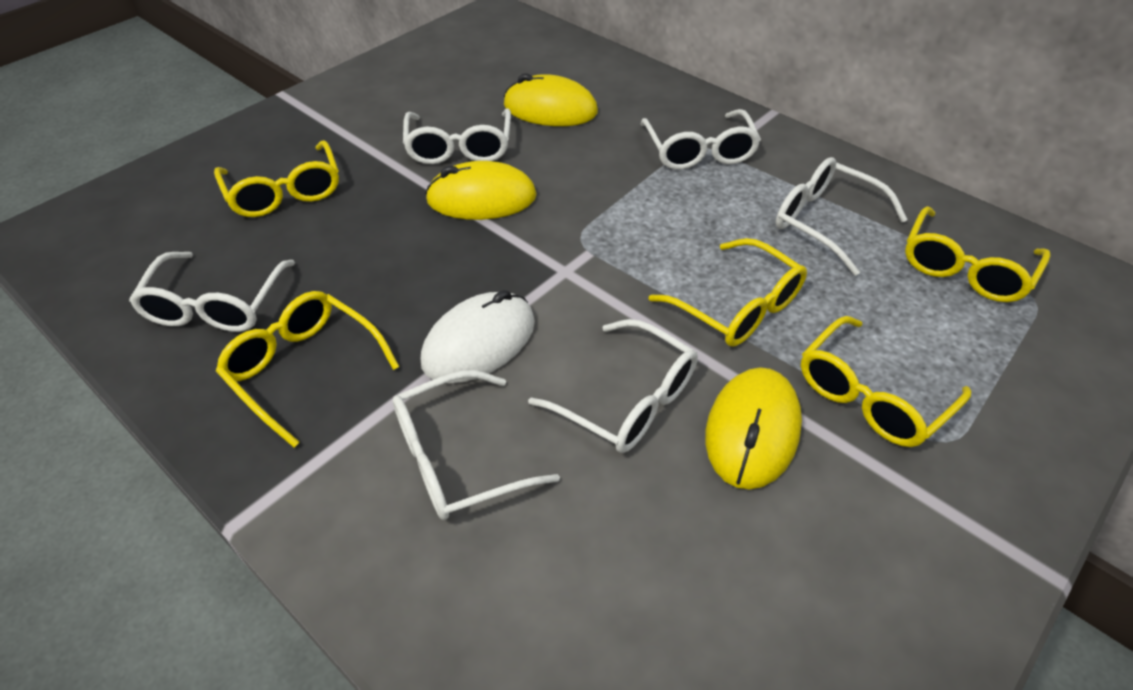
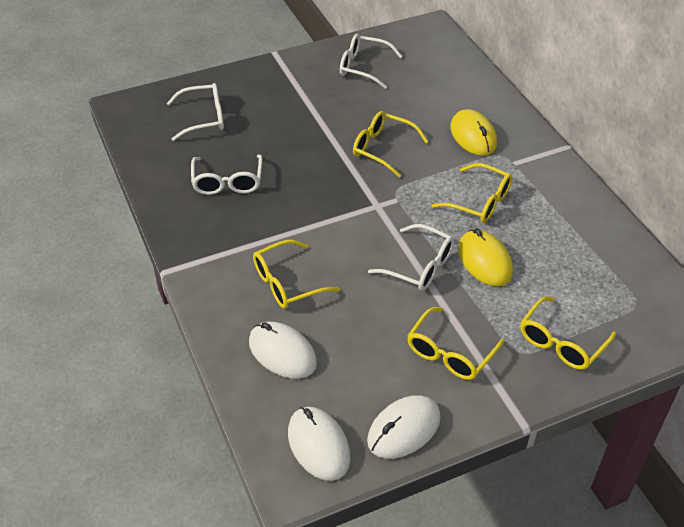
white glasses: 6 -> 4
white mouse: 1 -> 3
yellow mouse: 3 -> 2

